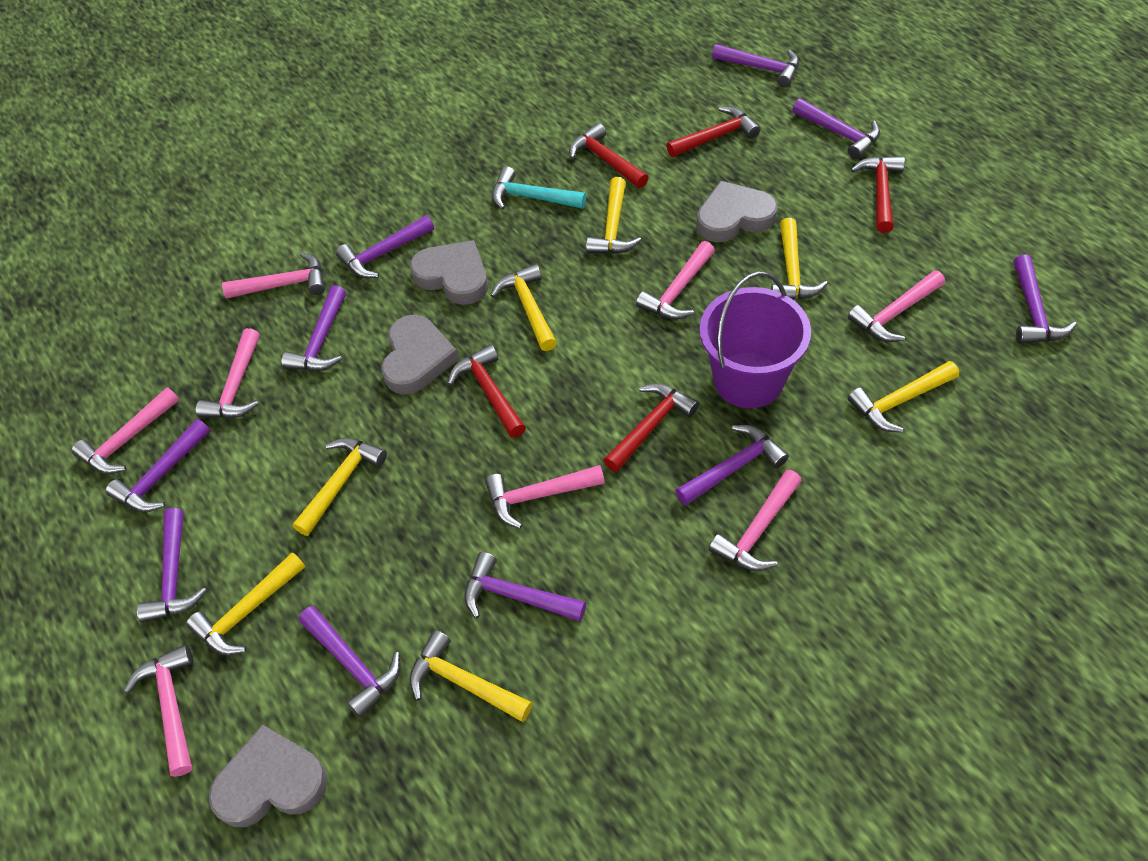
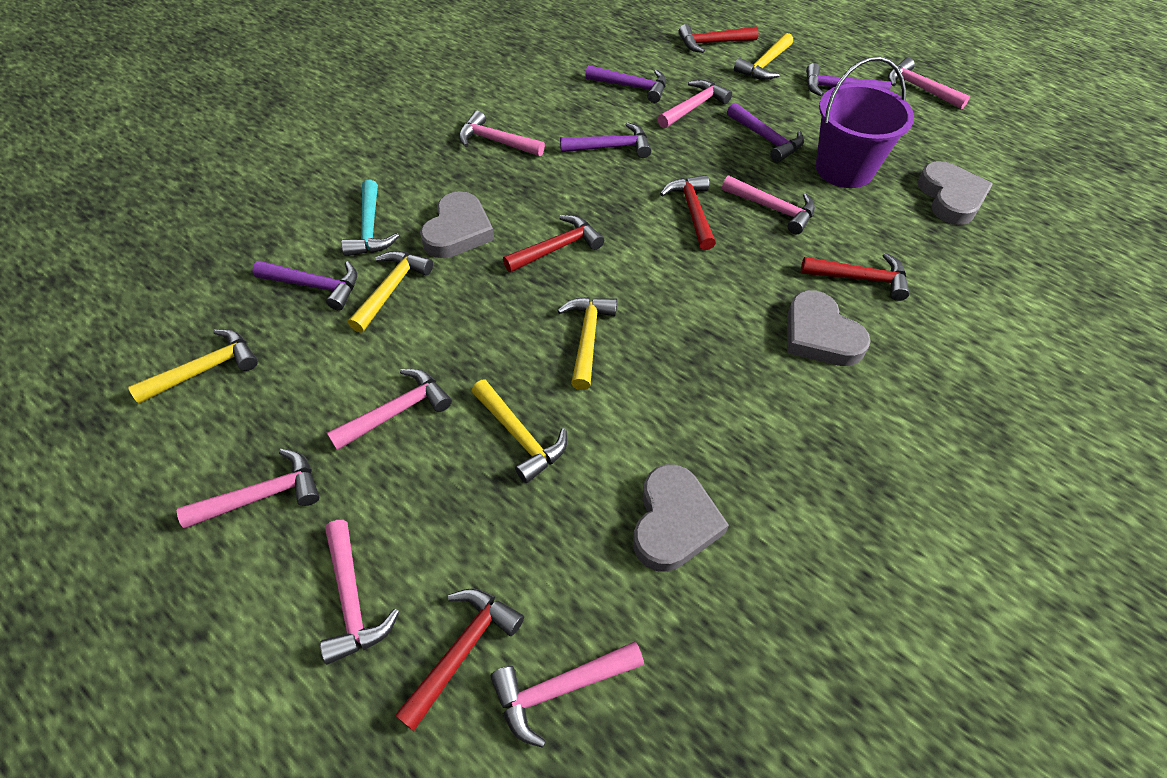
purple hammer: 10 -> 5
yellow hammer: 7 -> 5

